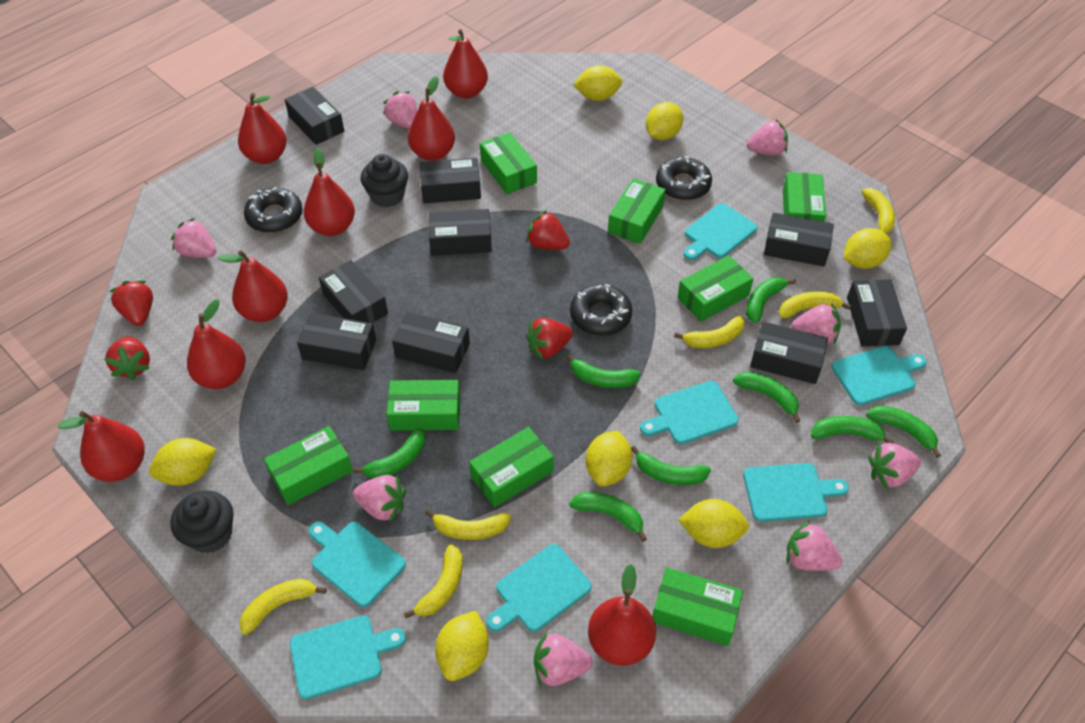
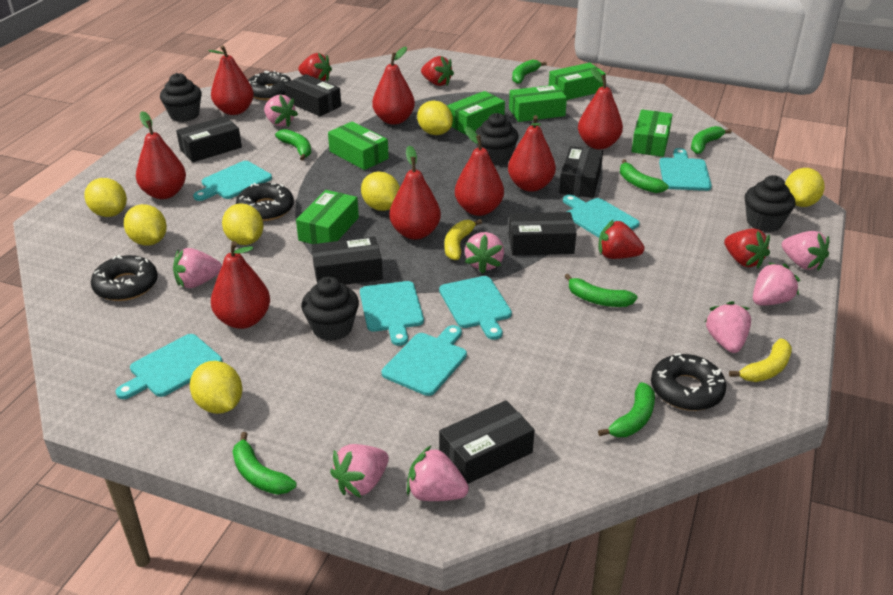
black box: 9 -> 6
black cupcake: 2 -> 4
black donut: 3 -> 4
green banana: 8 -> 7
green box: 8 -> 6
yellow banana: 6 -> 2

